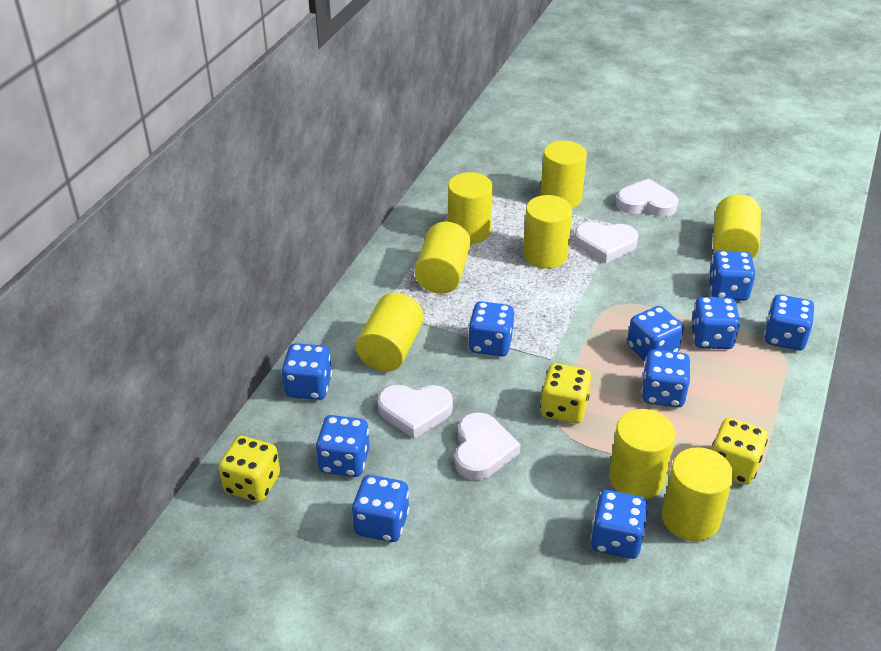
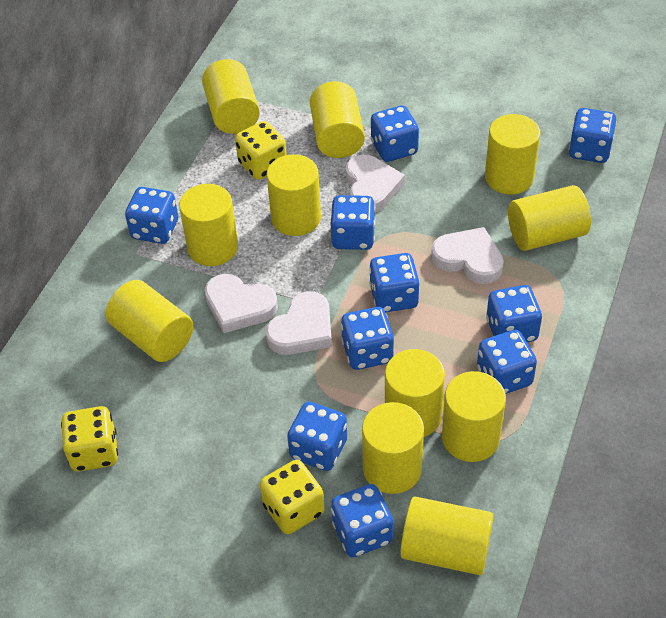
yellow cylinder: 8 -> 11

